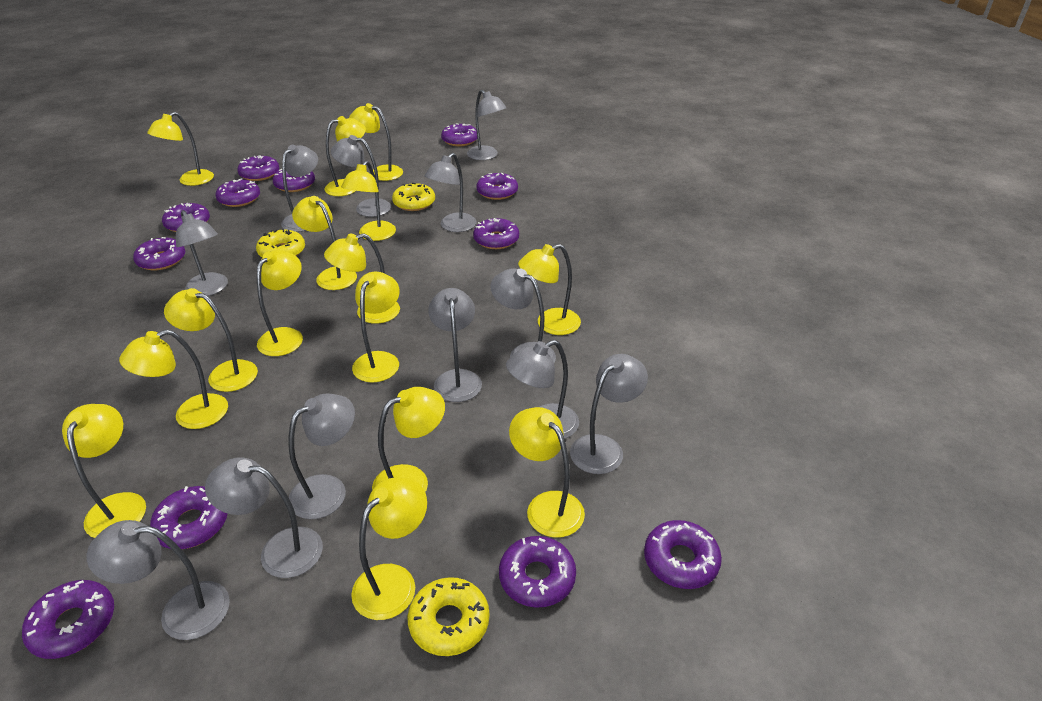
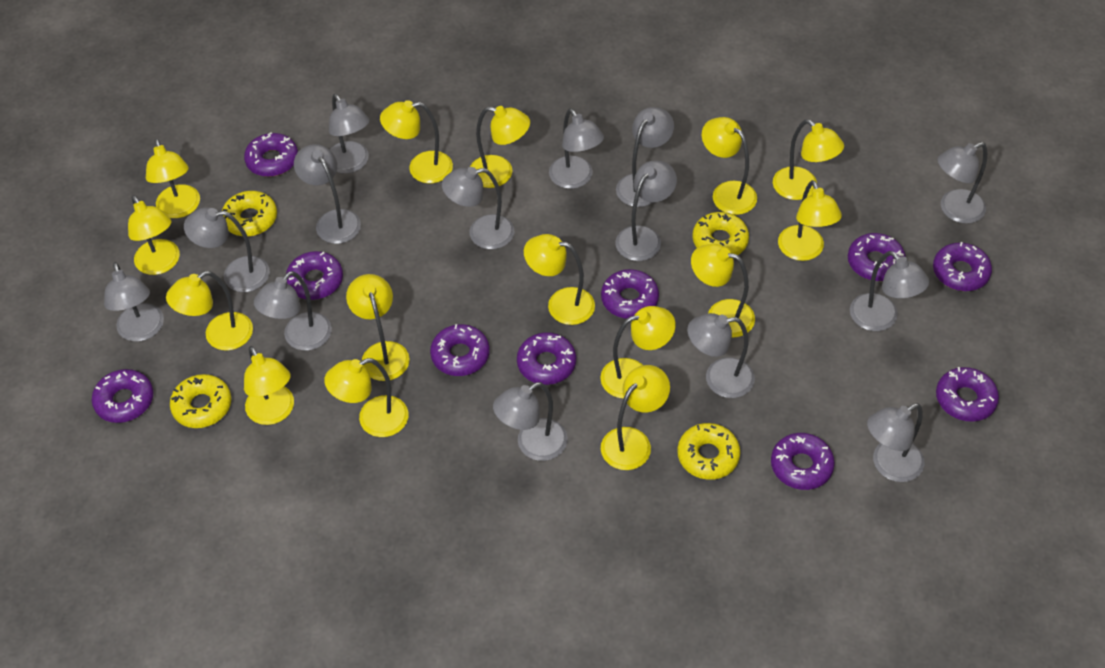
grey lamp: 12 -> 14
purple donut: 12 -> 10
yellow donut: 3 -> 4

